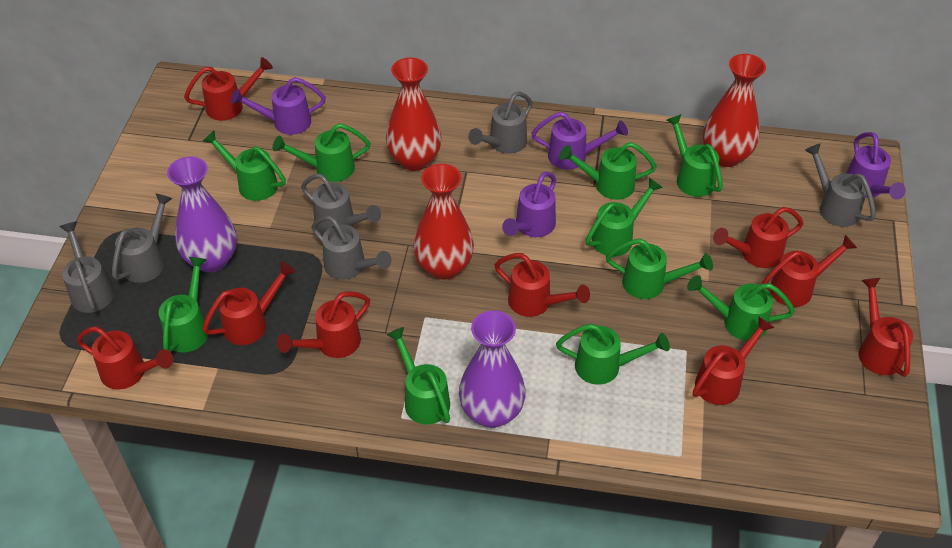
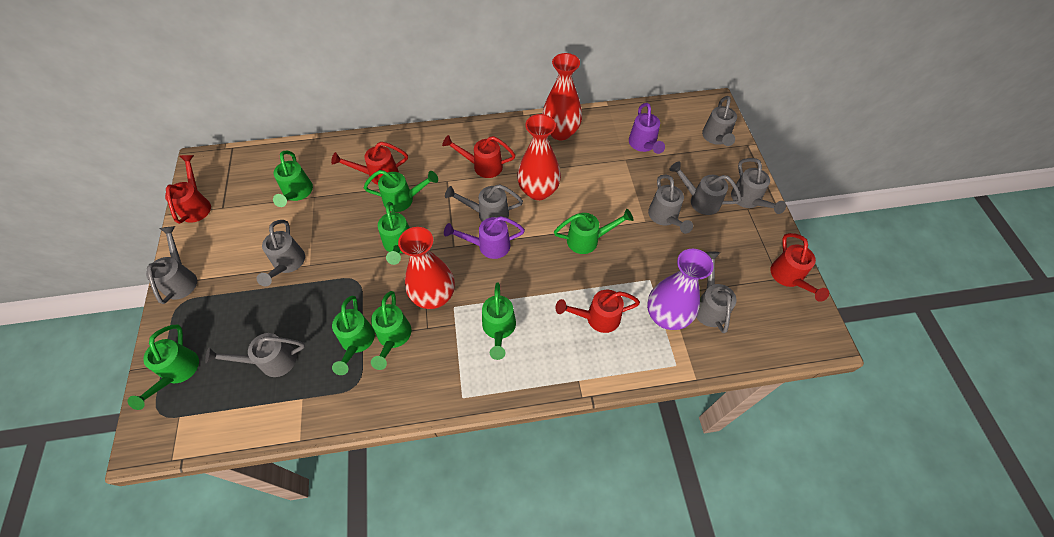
green watering can: 10 -> 8
grey watering can: 6 -> 9
purple vase: 2 -> 1
purple watering can: 4 -> 2
red watering can: 9 -> 5

